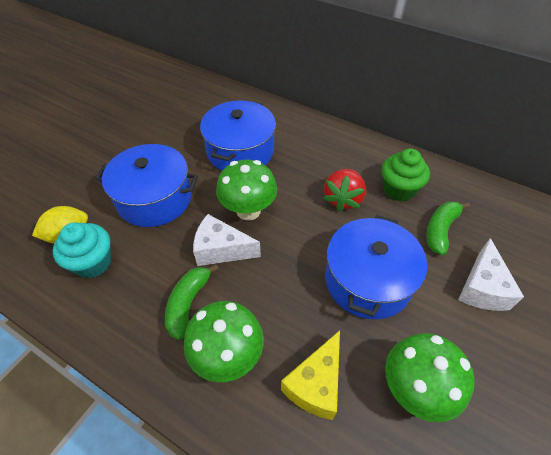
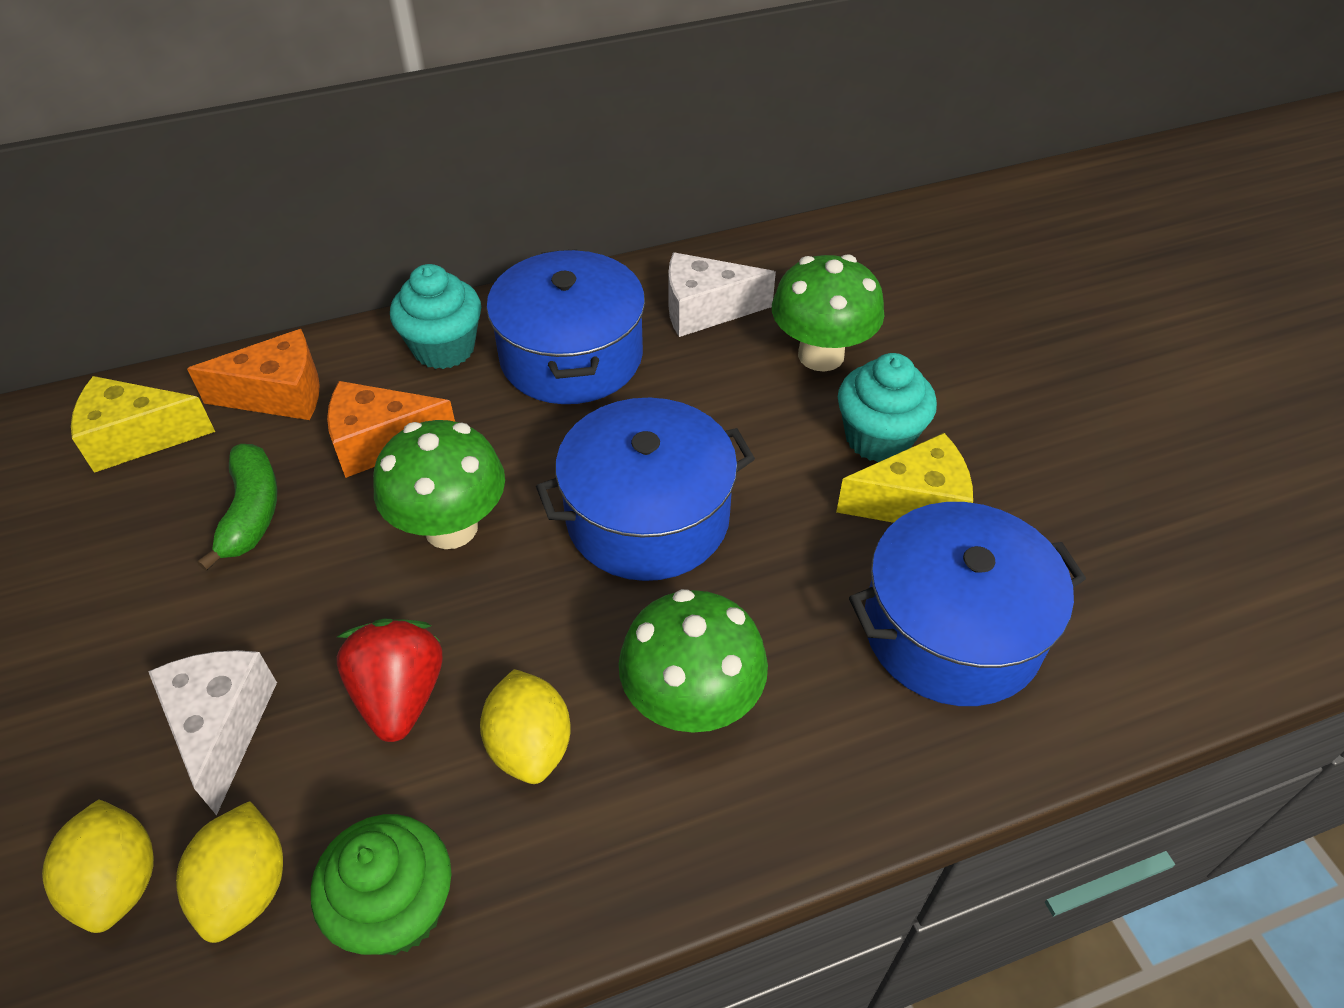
green banana: 2 -> 1
orange cheese: 0 -> 2
turquoise cupcake: 1 -> 2
yellow cheese: 1 -> 2
yellow lemon: 1 -> 3

